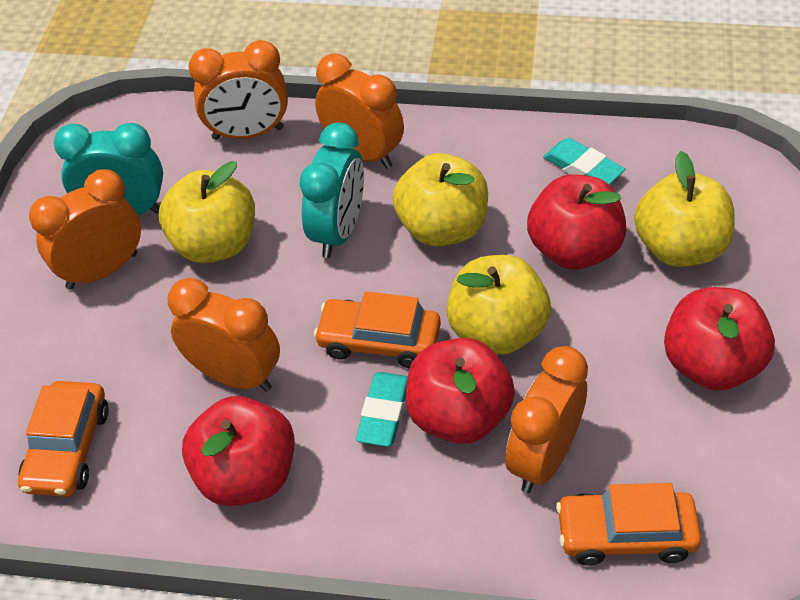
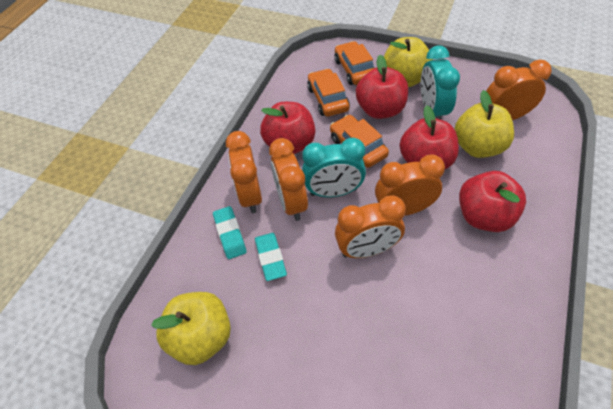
yellow apple: 4 -> 3

